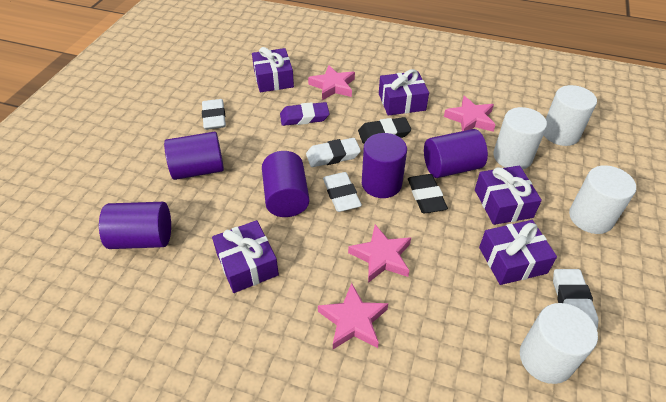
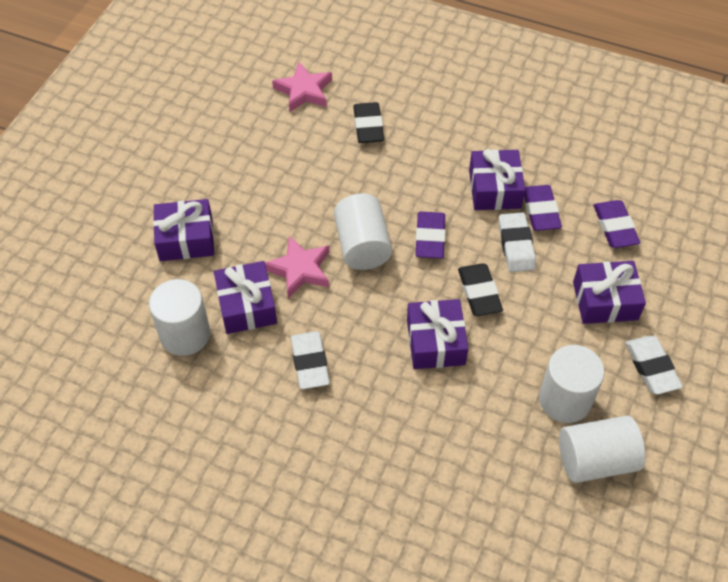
pink star: 4 -> 2
purple cylinder: 5 -> 0
purple eraser: 1 -> 3
white eraser: 4 -> 3

